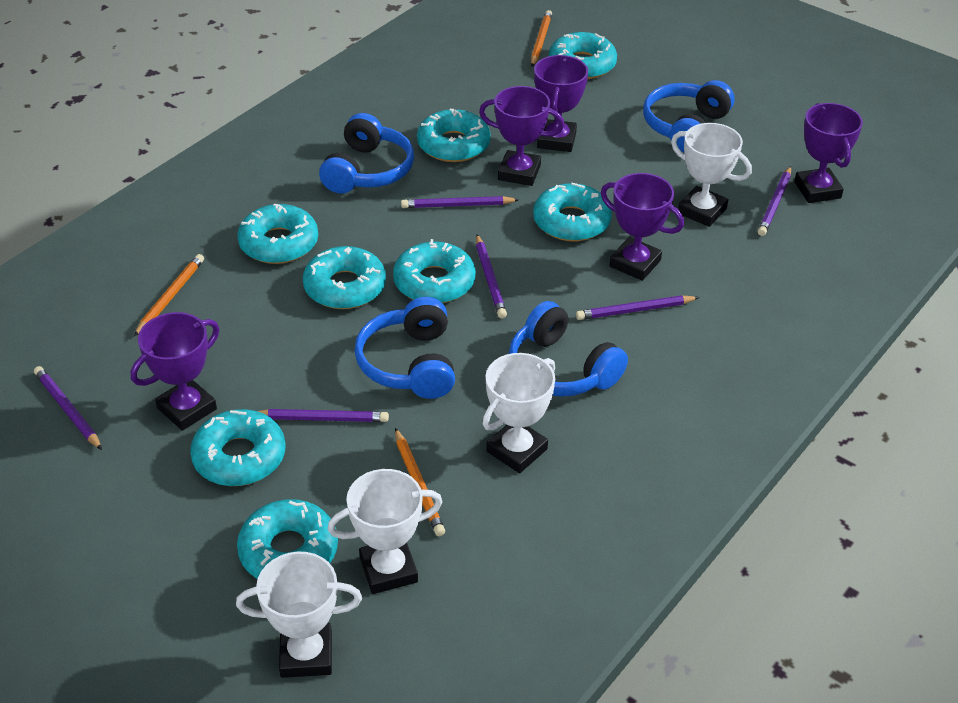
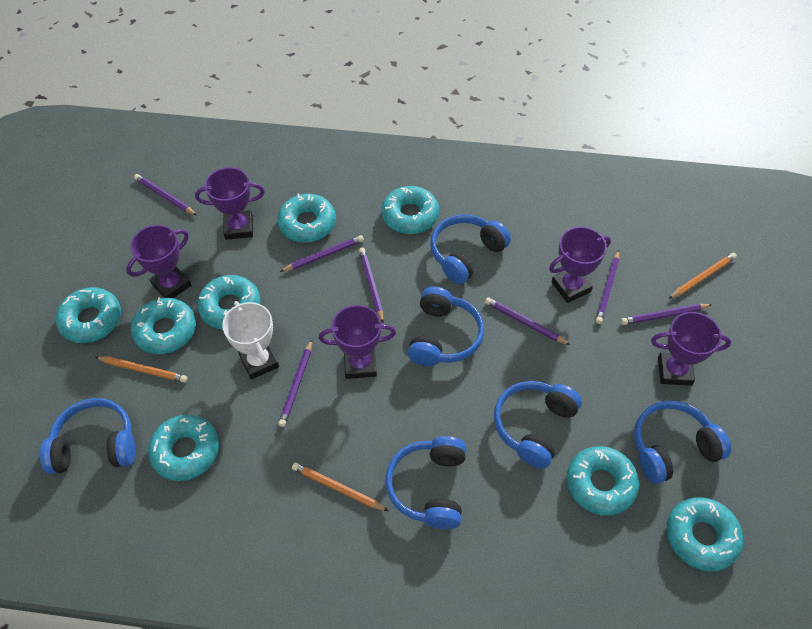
blue headphones: 4 -> 6
purple pencil: 6 -> 7
white trophy: 4 -> 1

